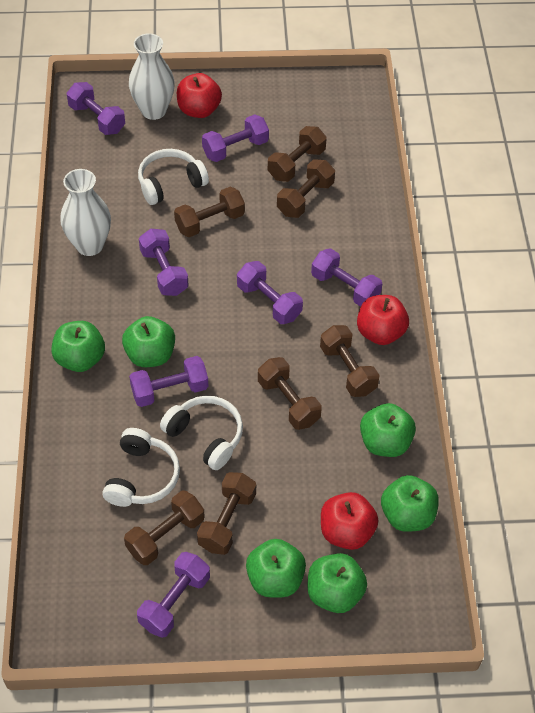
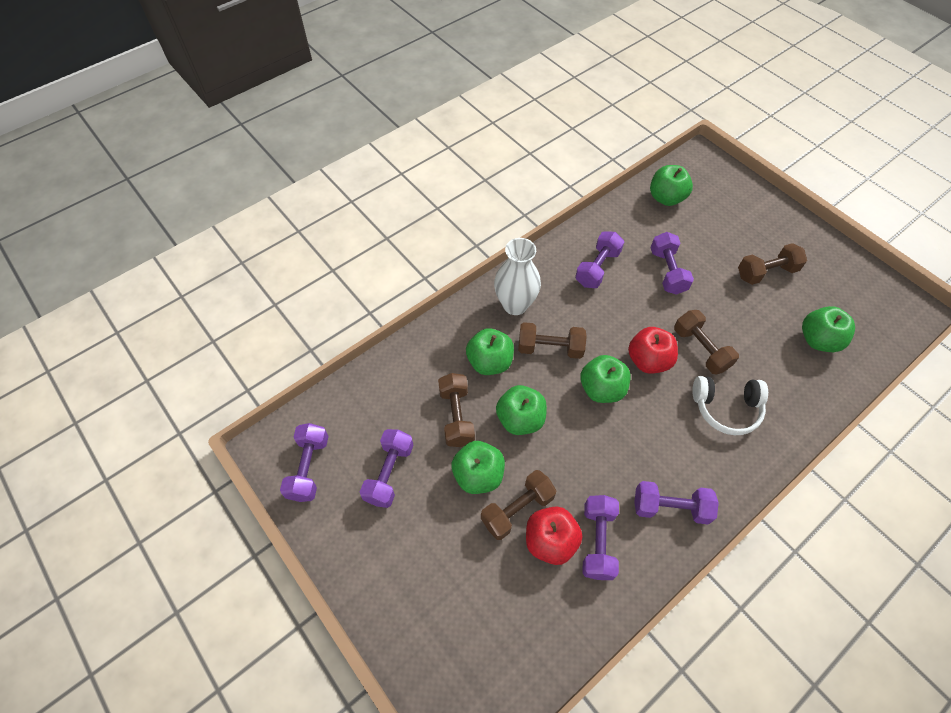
brown dumbbell: 7 -> 5
purple dumbbell: 7 -> 6
red apple: 3 -> 2
white headphones: 3 -> 1
white vase: 2 -> 1

